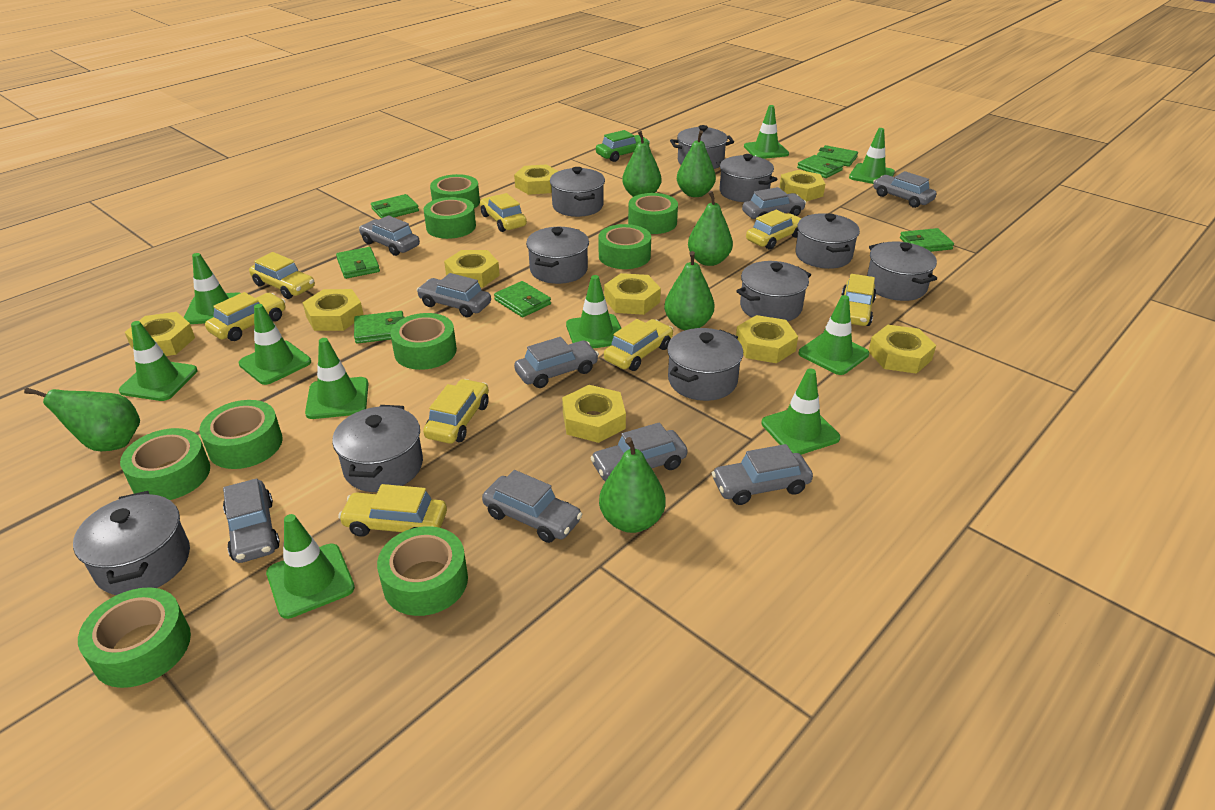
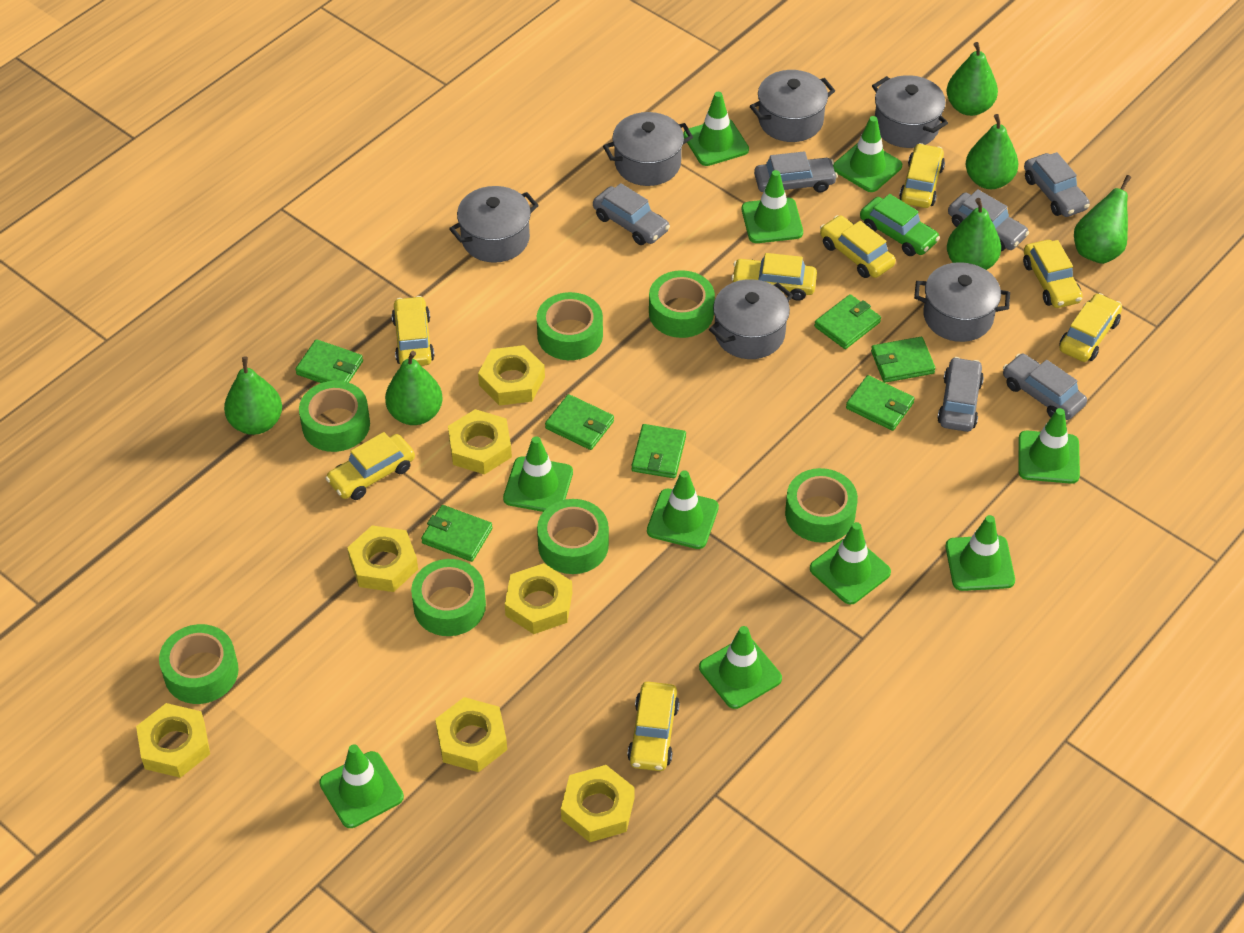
green tape: 9 -> 7
grey car: 9 -> 6
grey pot: 10 -> 6
yellow nut: 9 -> 7

